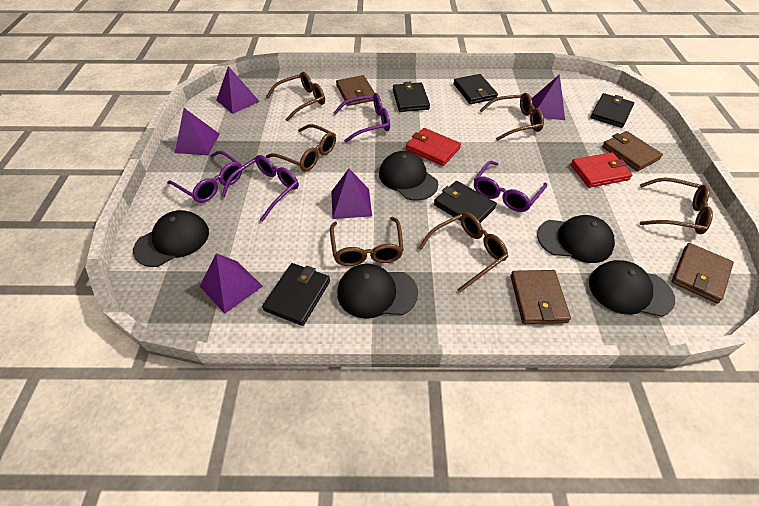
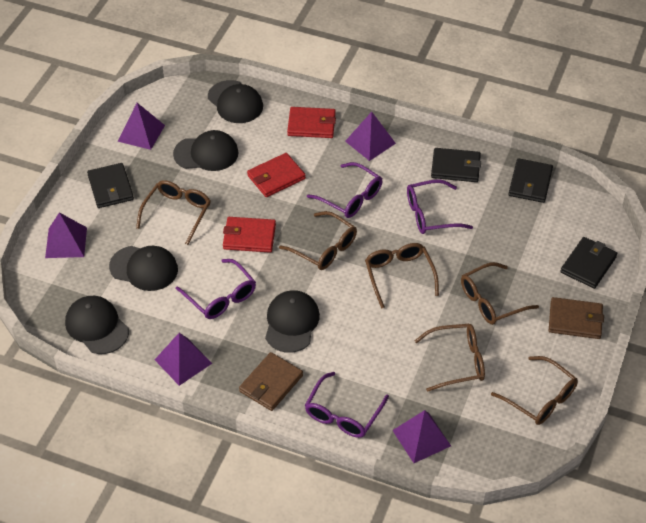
black wallet: 5 -> 4
brown wallet: 4 -> 2
red wallet: 2 -> 3

